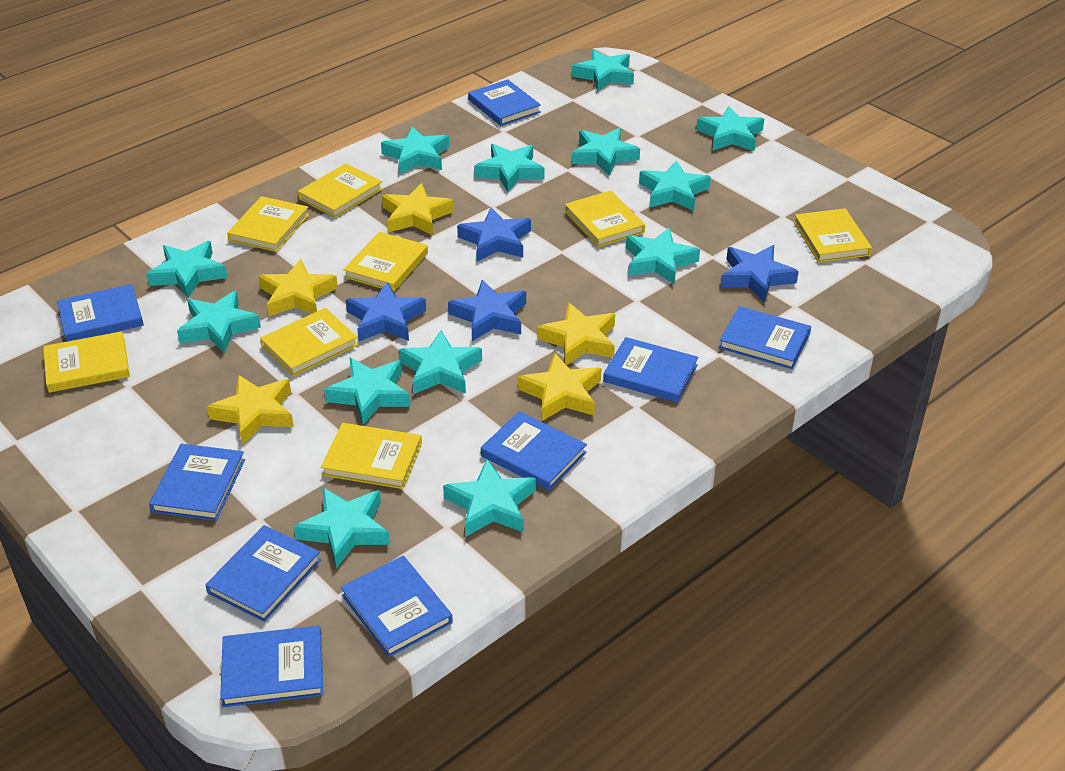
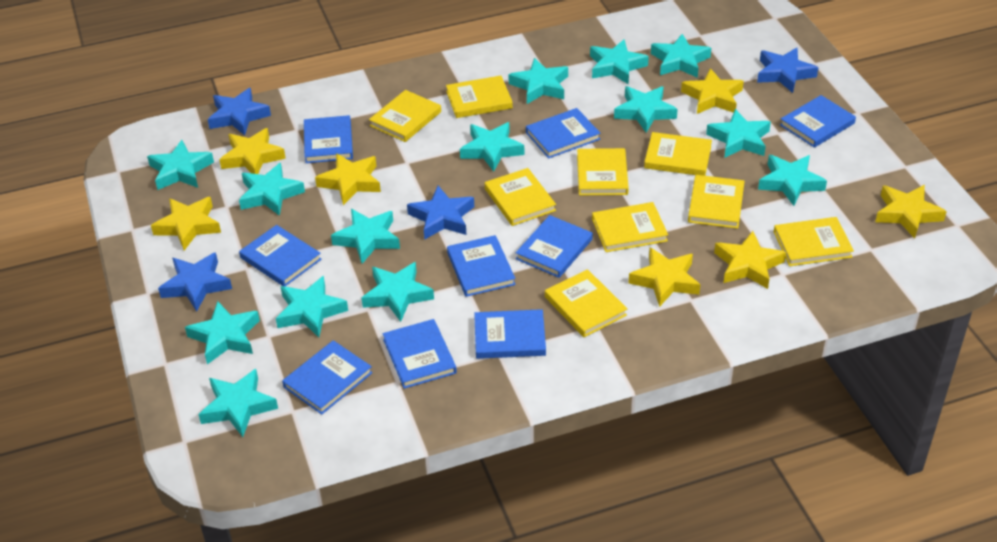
turquoise star: 13 -> 14
yellow book: 8 -> 9
yellow star: 5 -> 7

